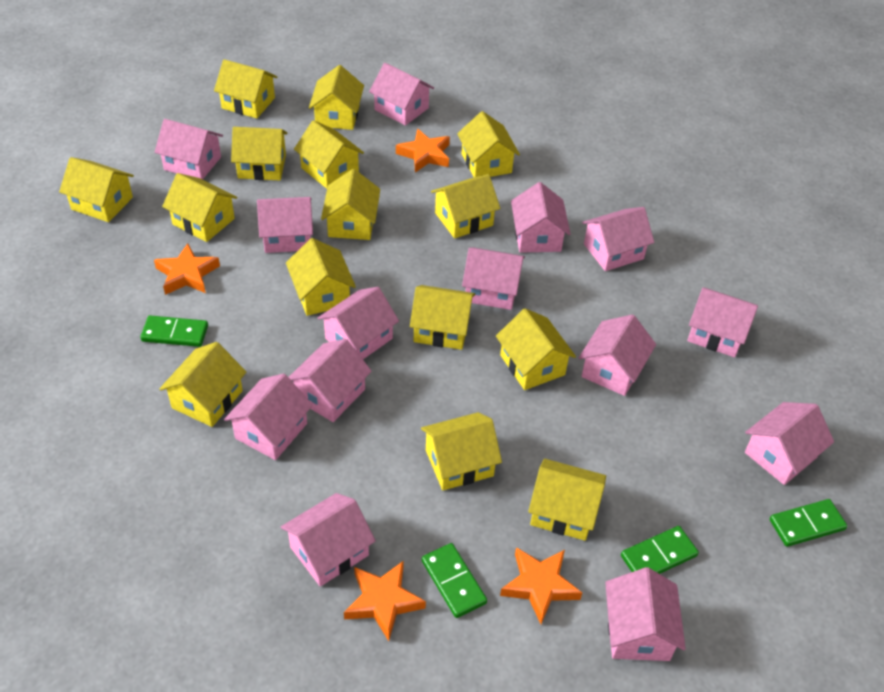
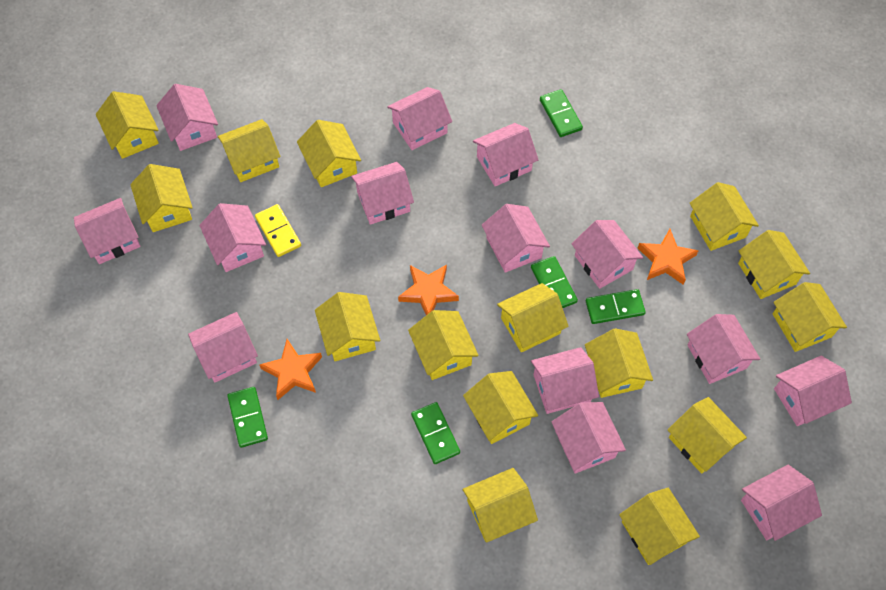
green domino: 4 -> 5
orange star: 4 -> 3
yellow domino: 0 -> 1

